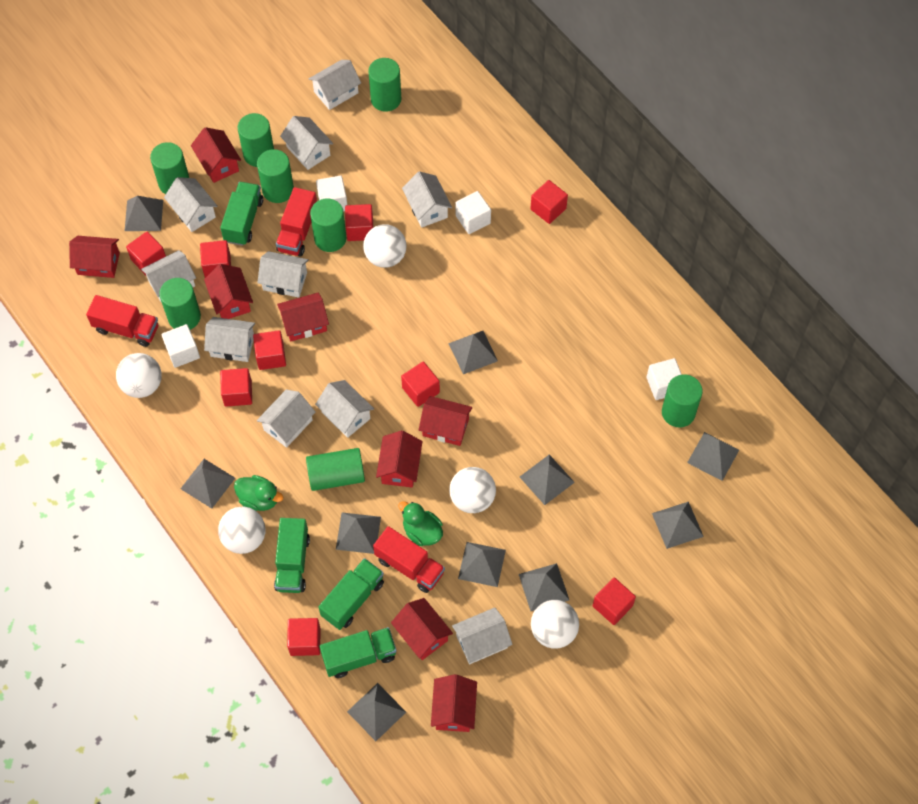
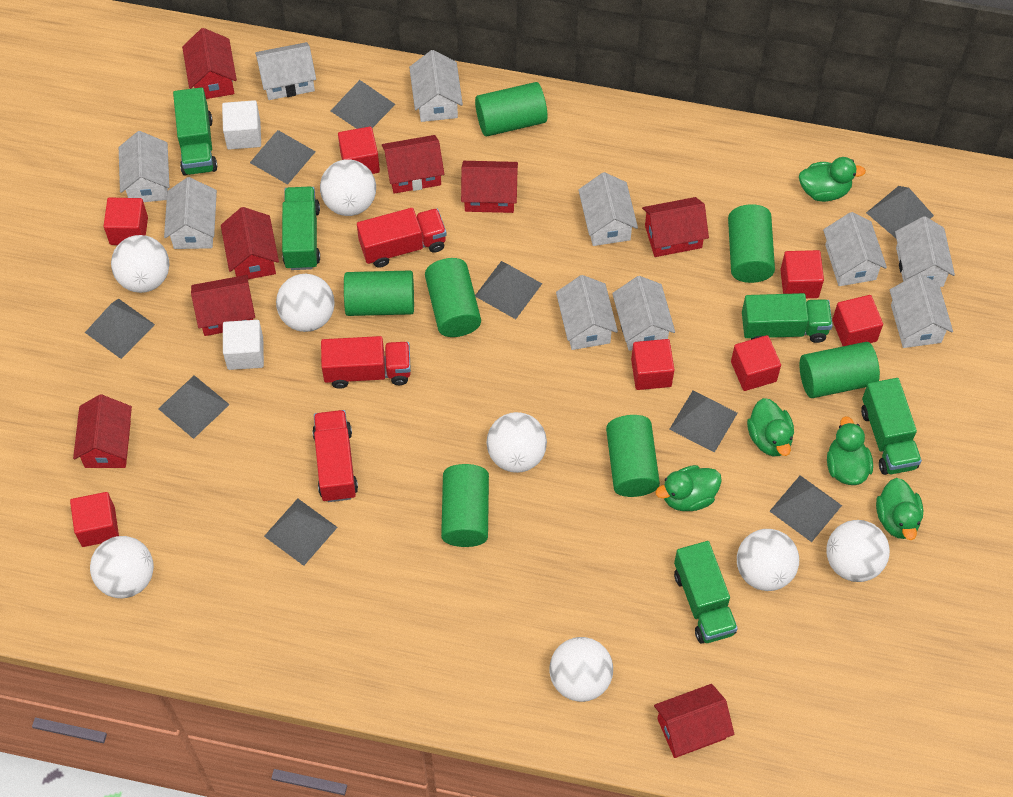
green cylinder: 8 -> 7
green duck: 2 -> 5
green truck: 4 -> 5
grey pyramid: 10 -> 9
red cube: 9 -> 7
white ball: 5 -> 8
white cube: 4 -> 2

